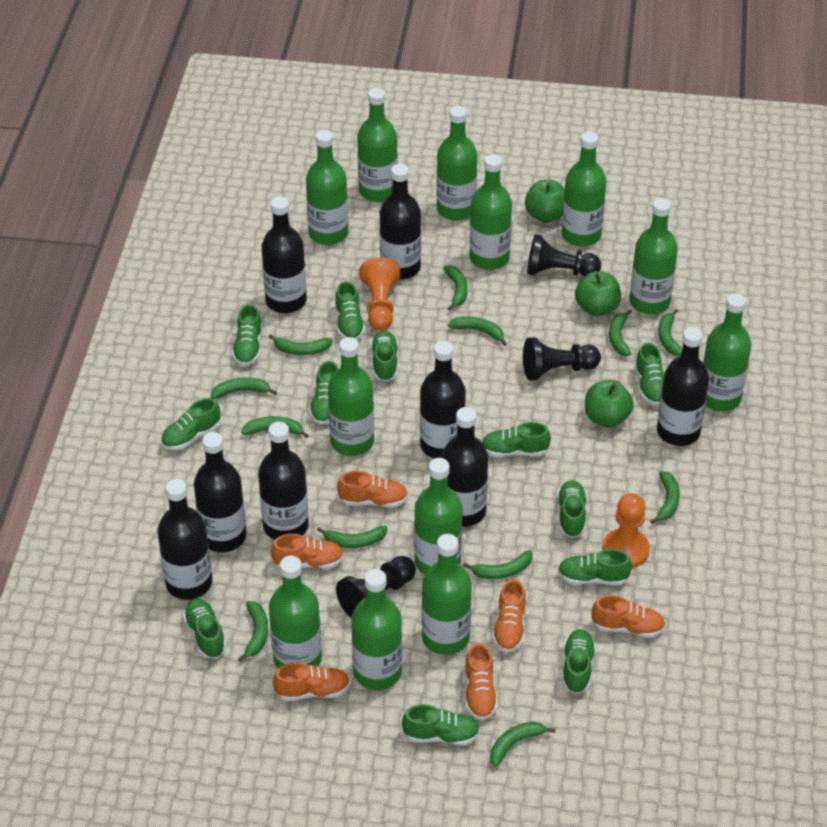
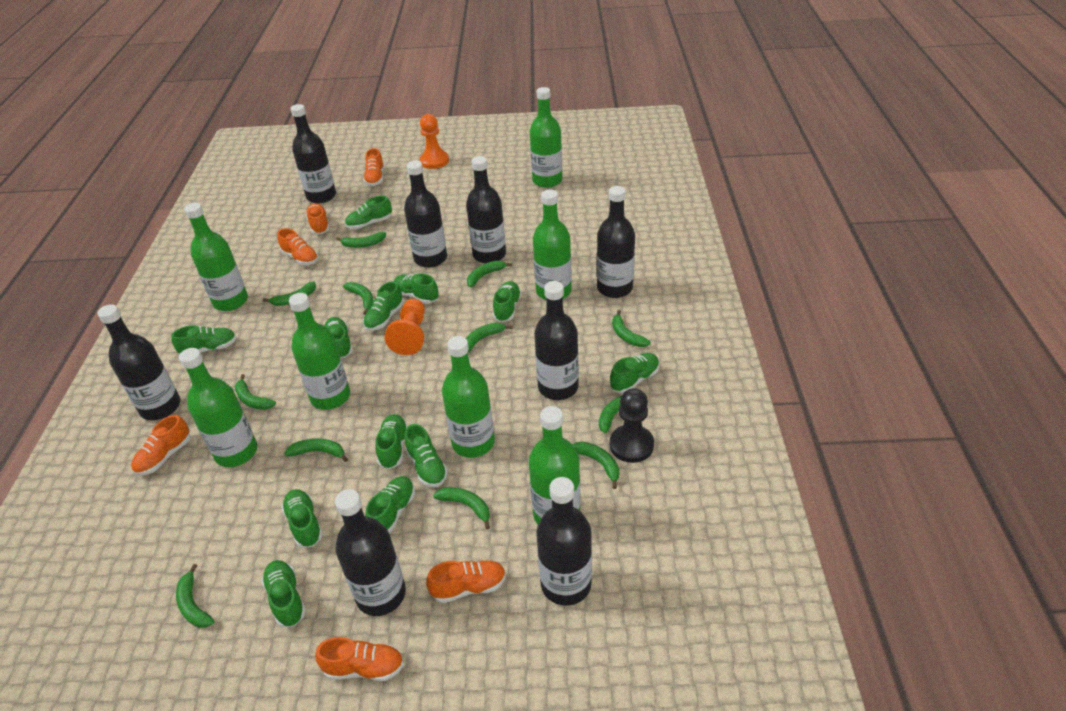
black pawn: 3 -> 1
green apple: 3 -> 0
green bottle: 12 -> 7

